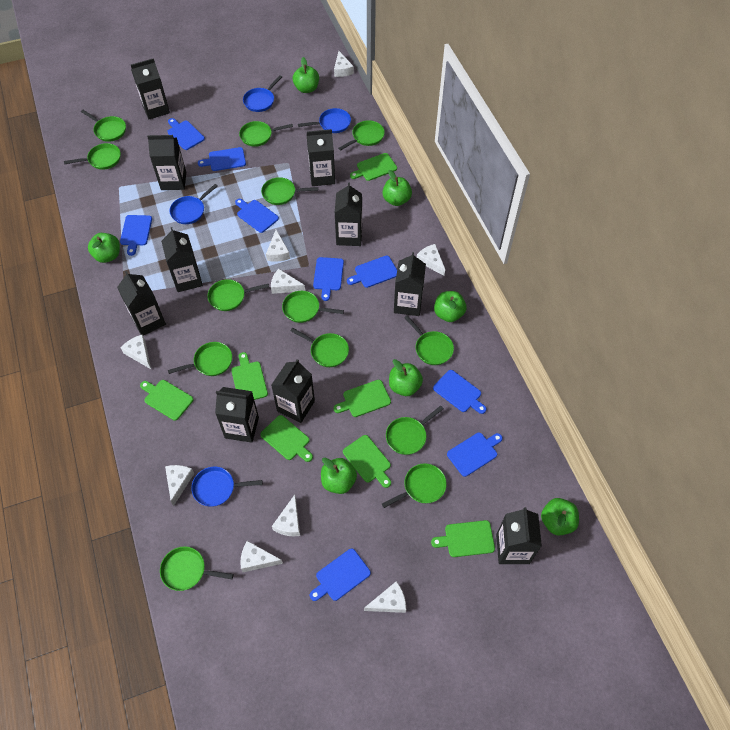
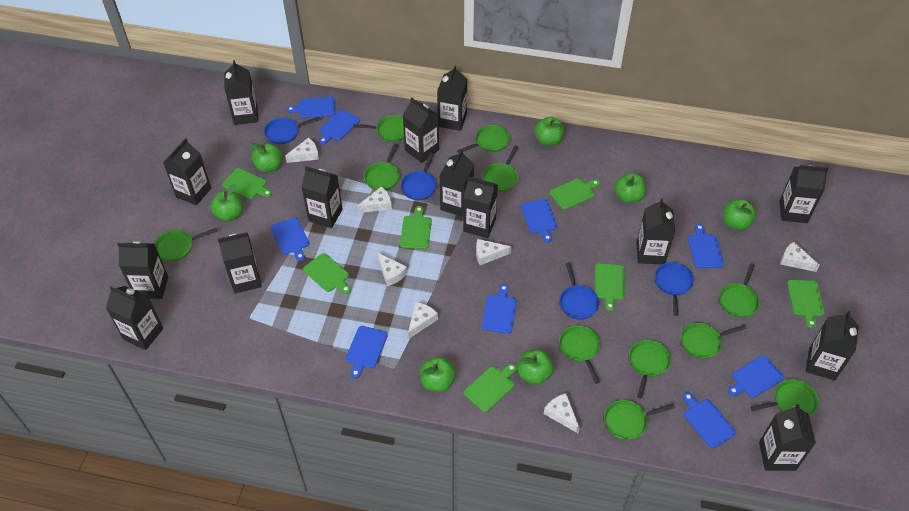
black carton: 10 -> 14
green pan: 13 -> 11
white cheese: 9 -> 7

